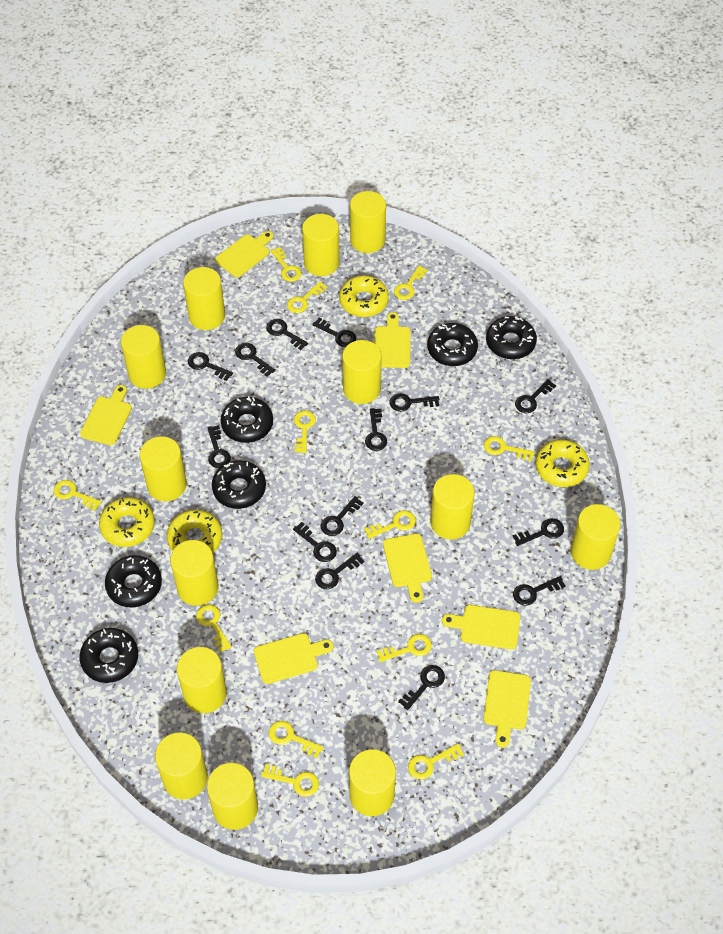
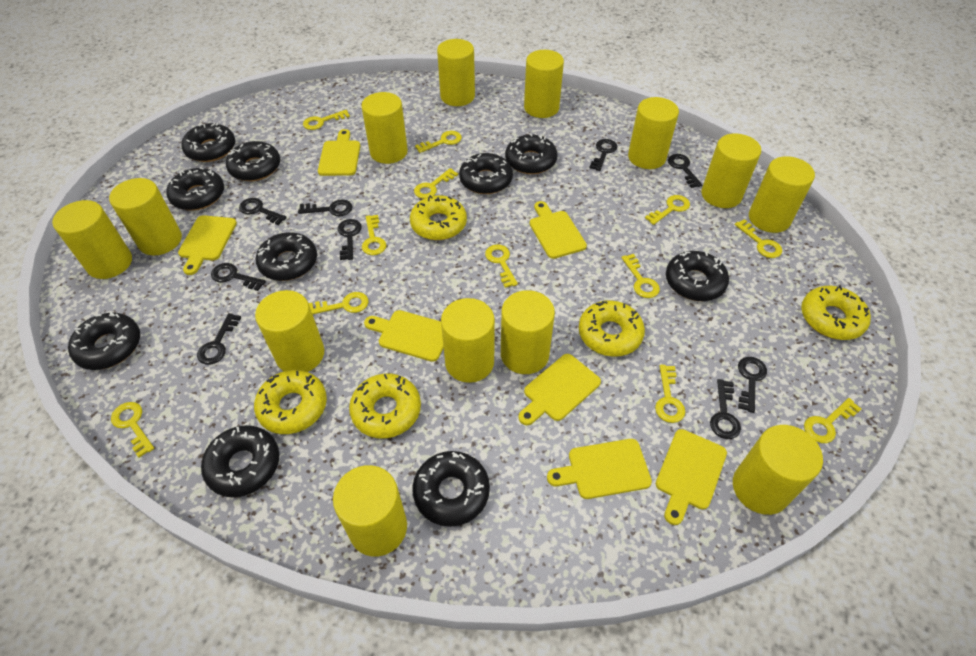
black donut: 6 -> 10
black key: 14 -> 9
yellow donut: 4 -> 5

